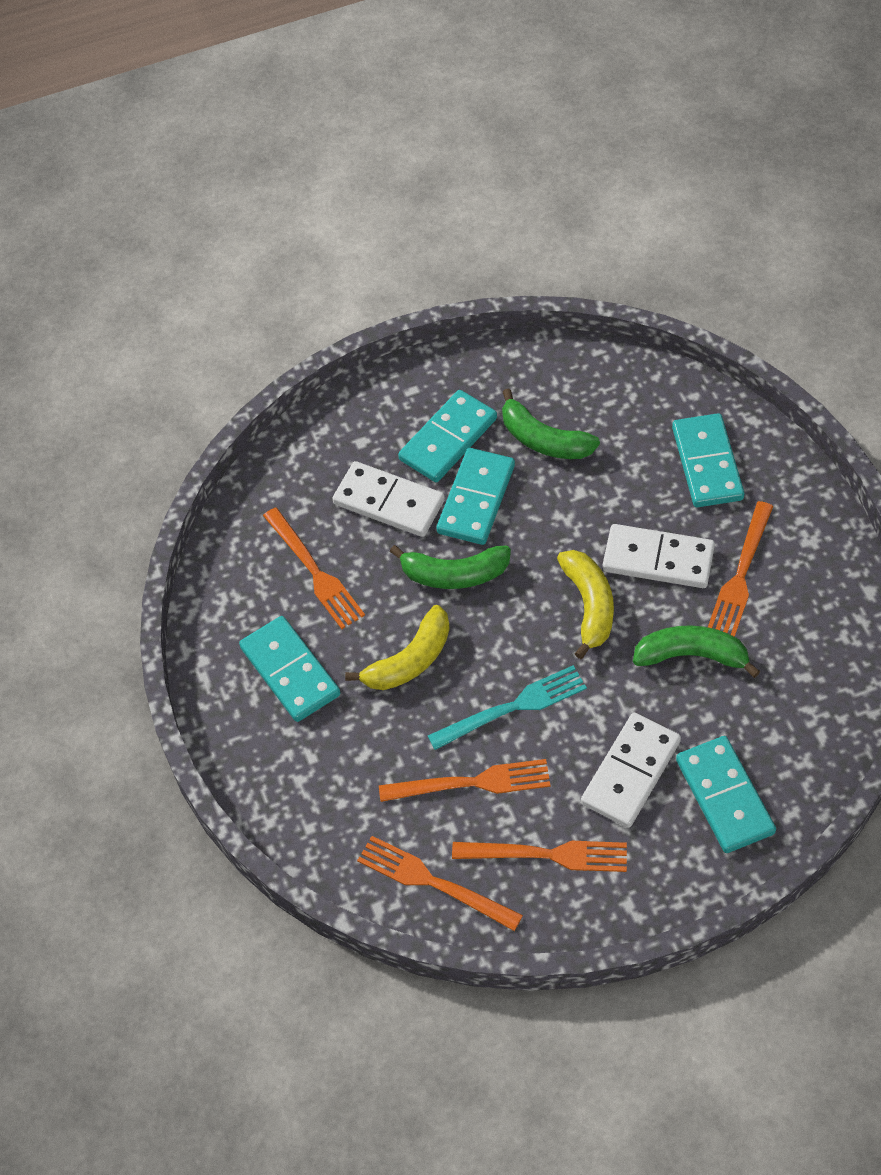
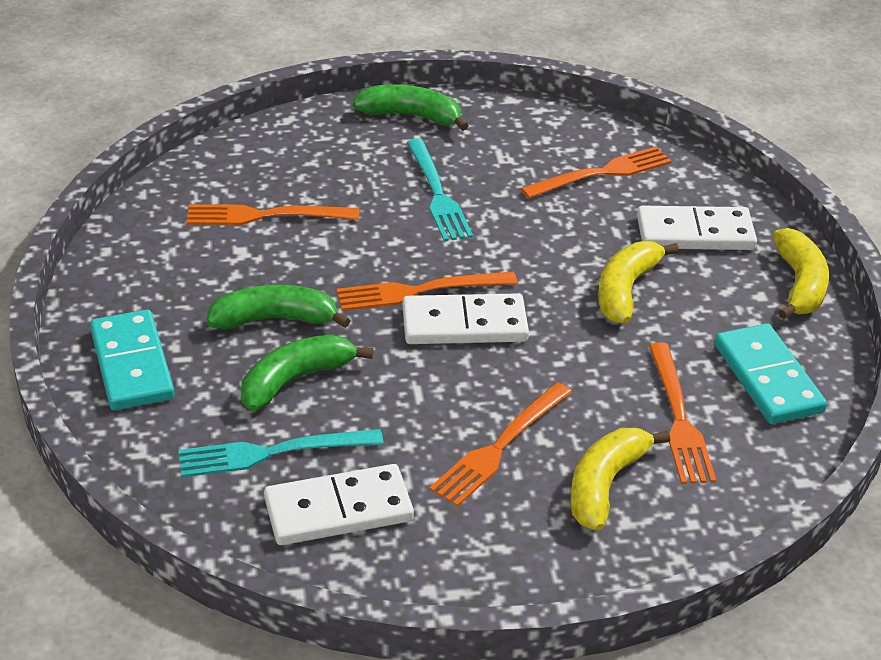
turquoise domino: 5 -> 2
turquoise fork: 1 -> 2
yellow banana: 2 -> 3

